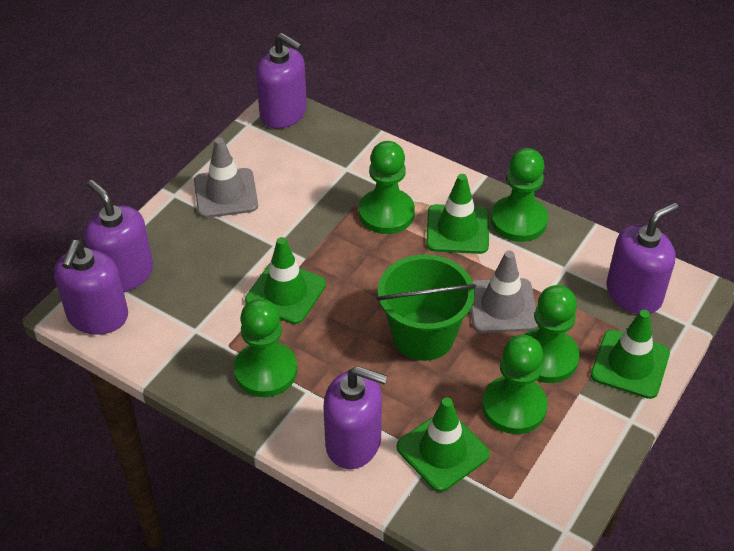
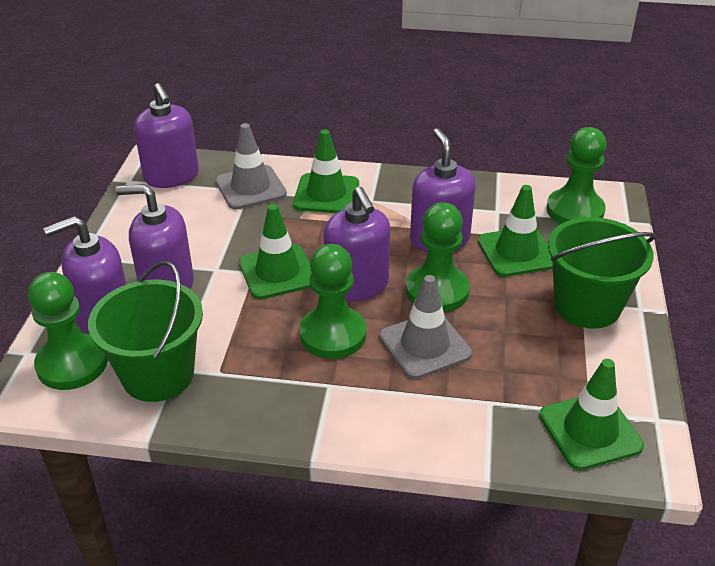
green bucket: 1 -> 2
green pawn: 5 -> 4

